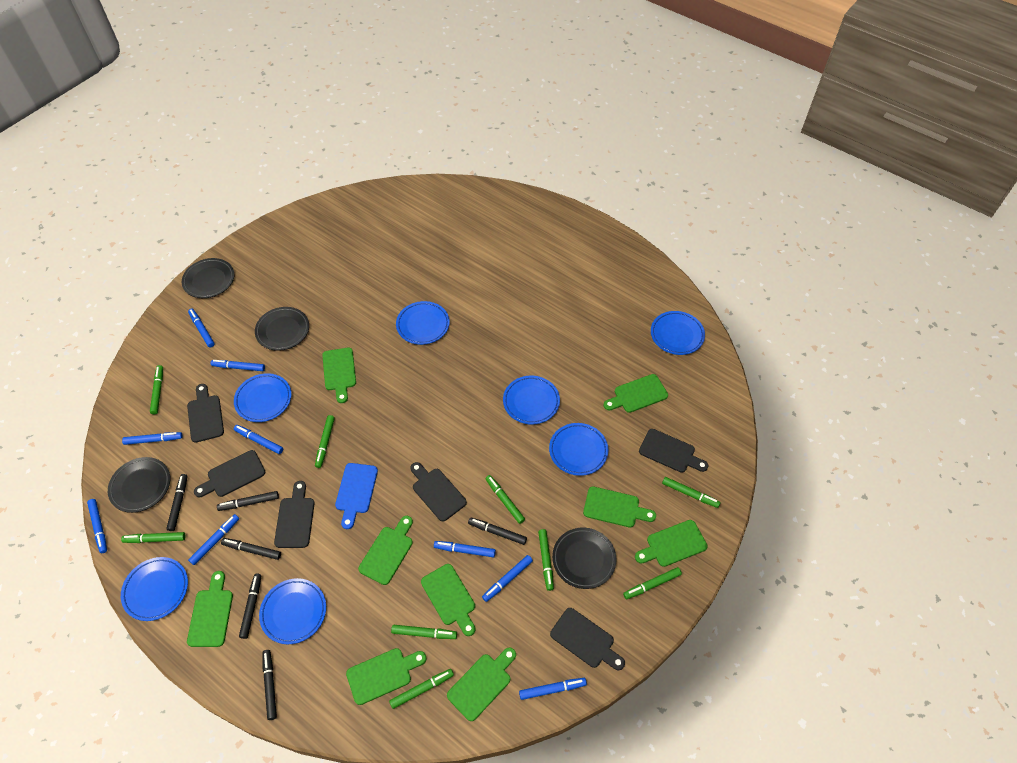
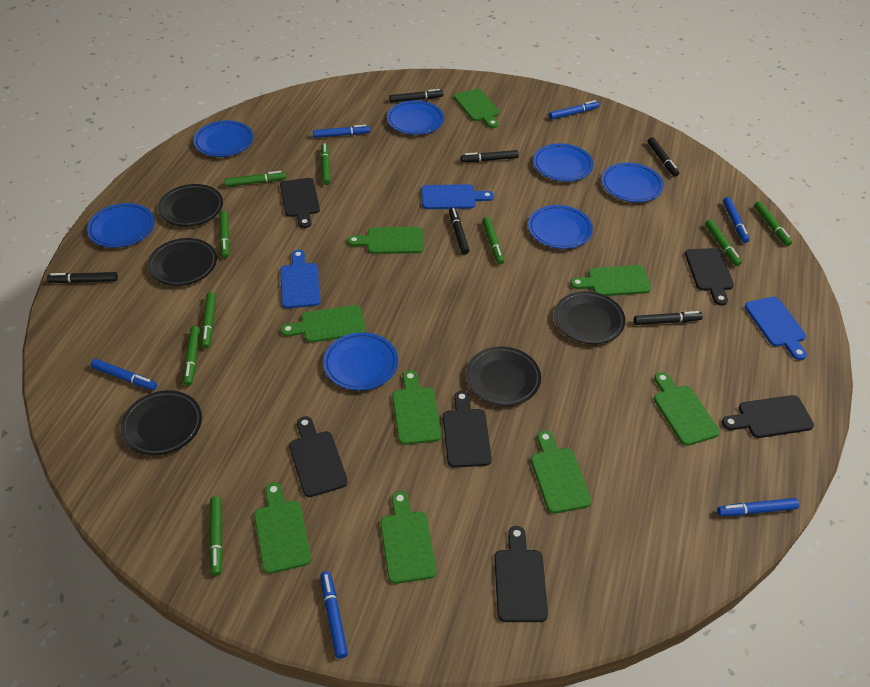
black plate: 4 -> 5
blue cutting board: 1 -> 3
blue marker: 9 -> 6

